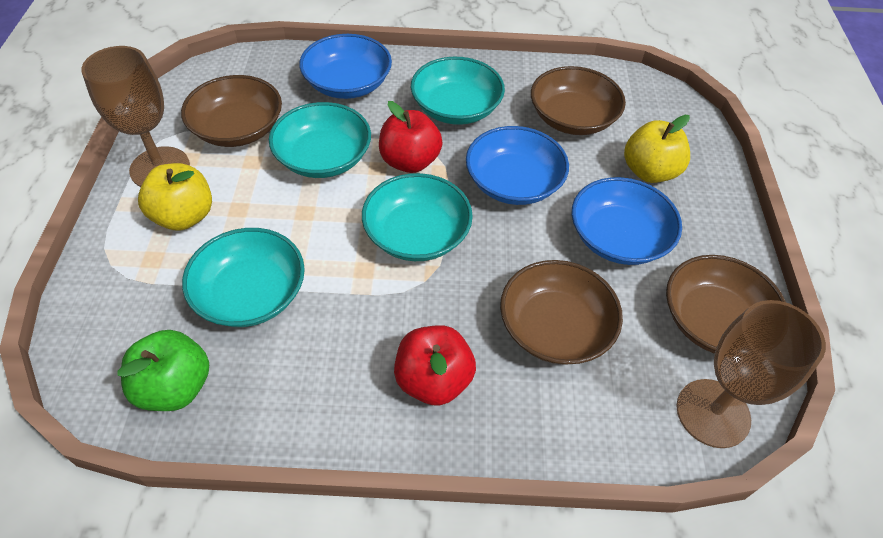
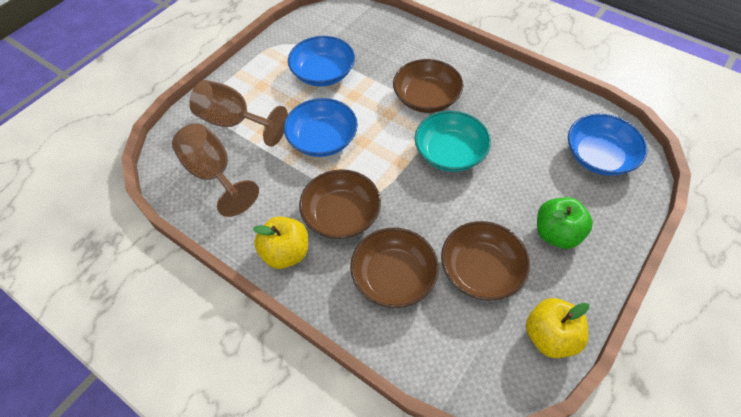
red apple: 2 -> 0
turquoise bowl: 4 -> 1

